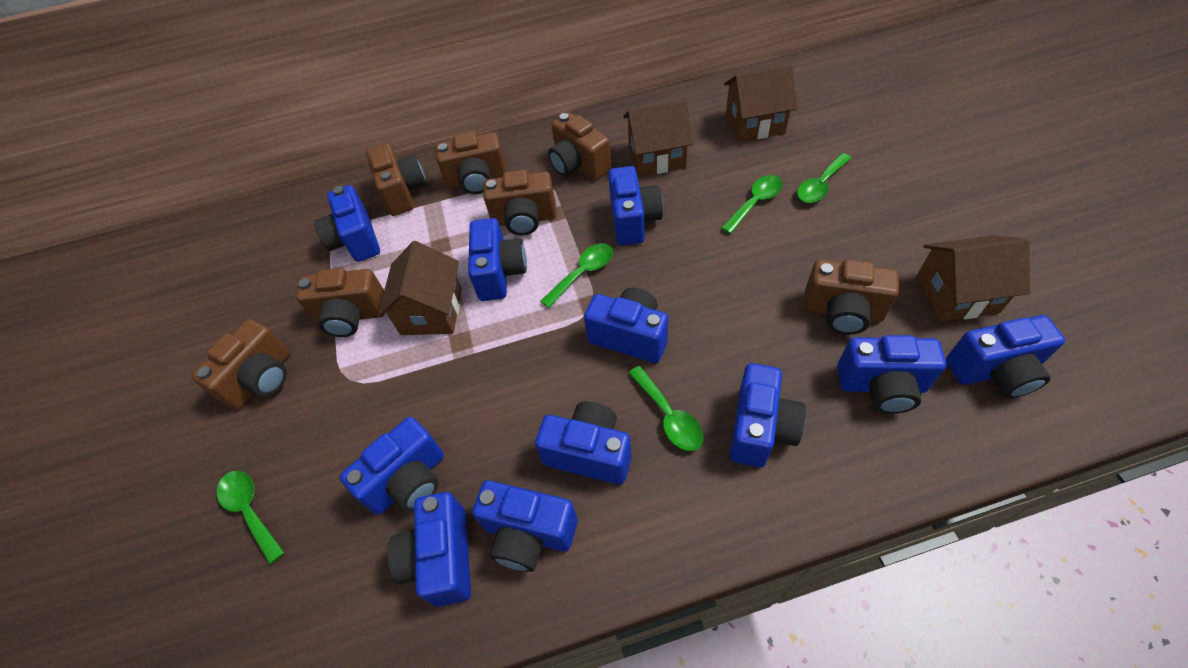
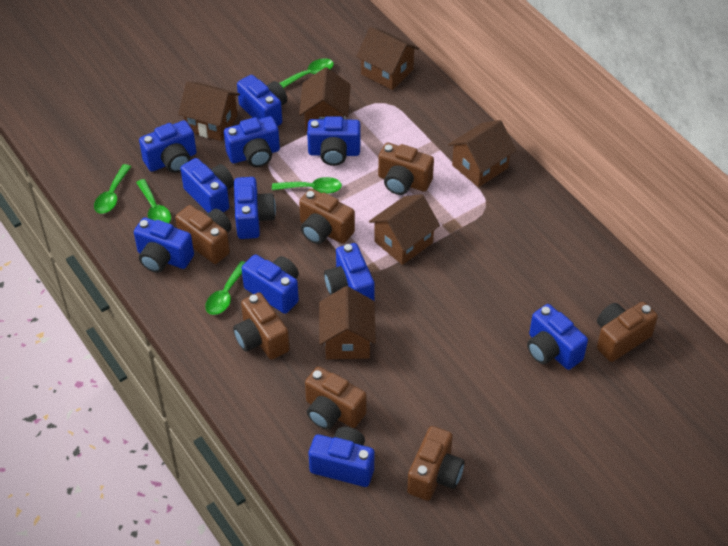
brown house: 4 -> 6

